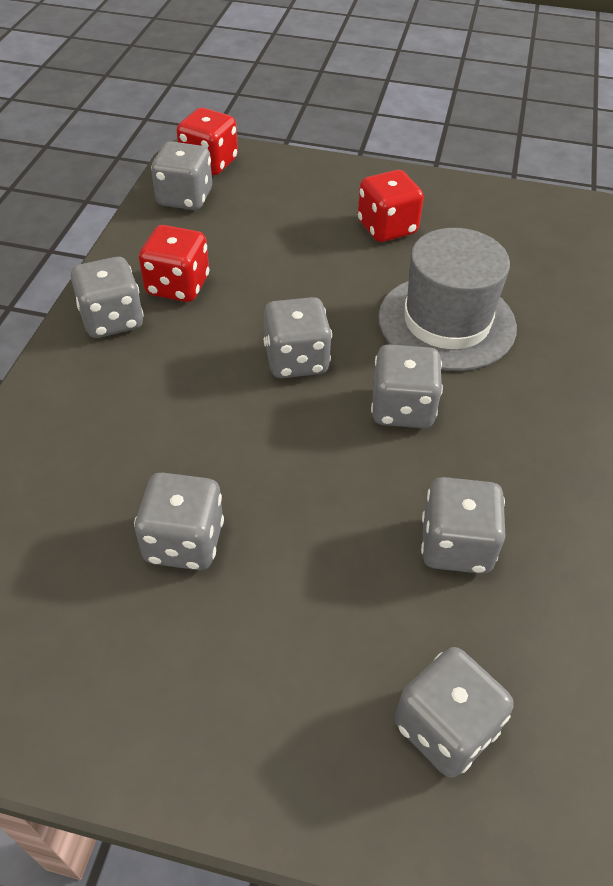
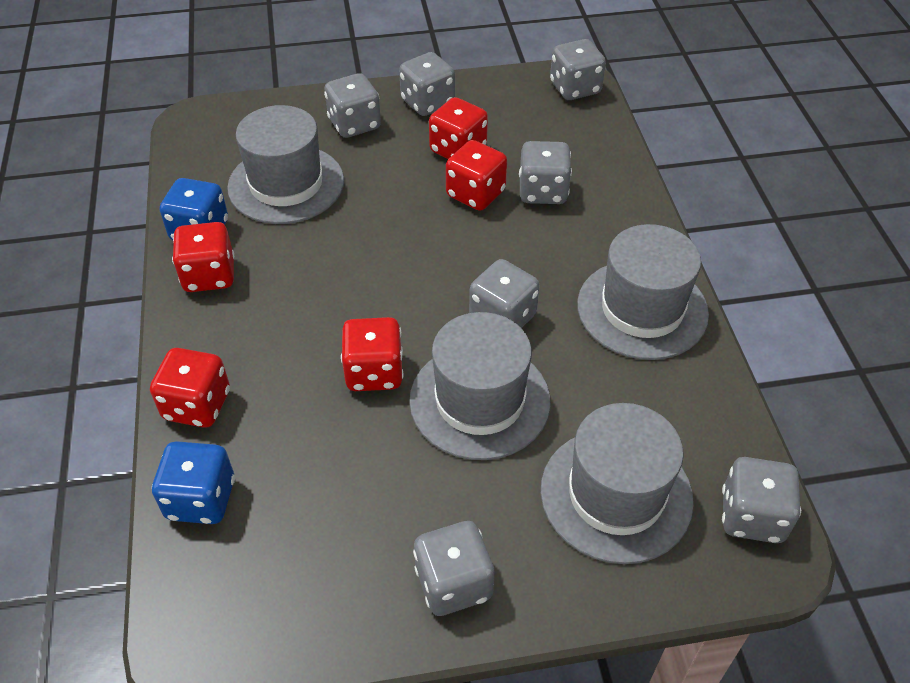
blue dice: 0 -> 2
grey hat: 1 -> 4
red dice: 3 -> 5

